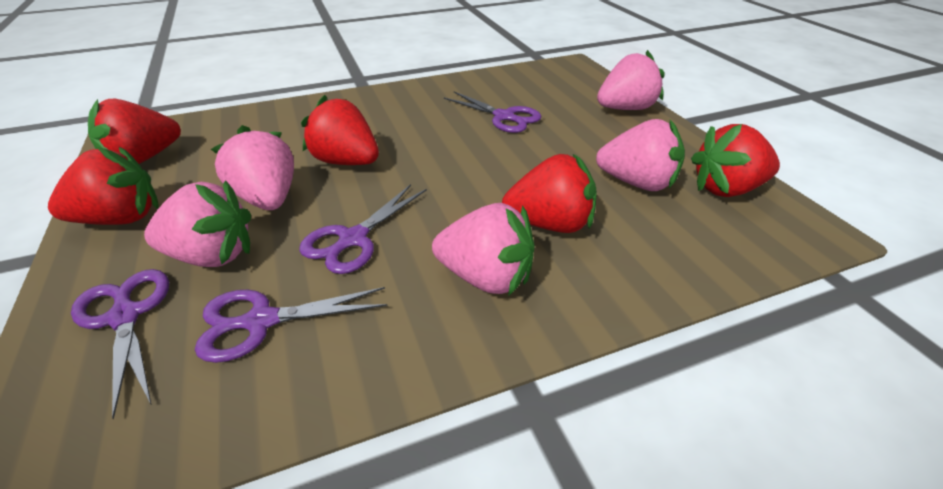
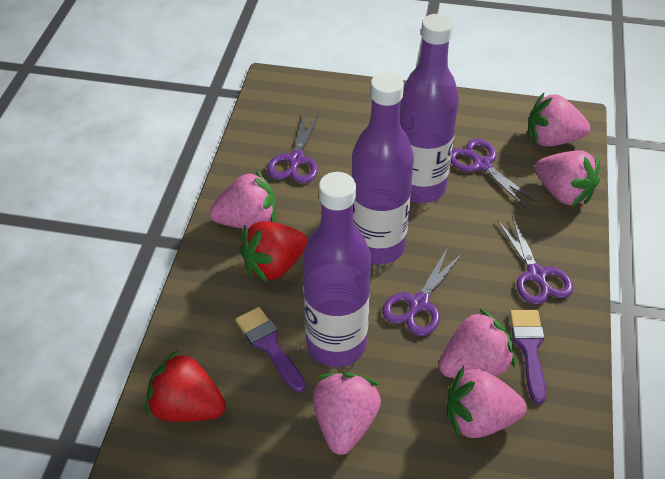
pink strawberry: 5 -> 6
purple bottle: 0 -> 3
purple brush: 0 -> 2
red strawberry: 5 -> 2

